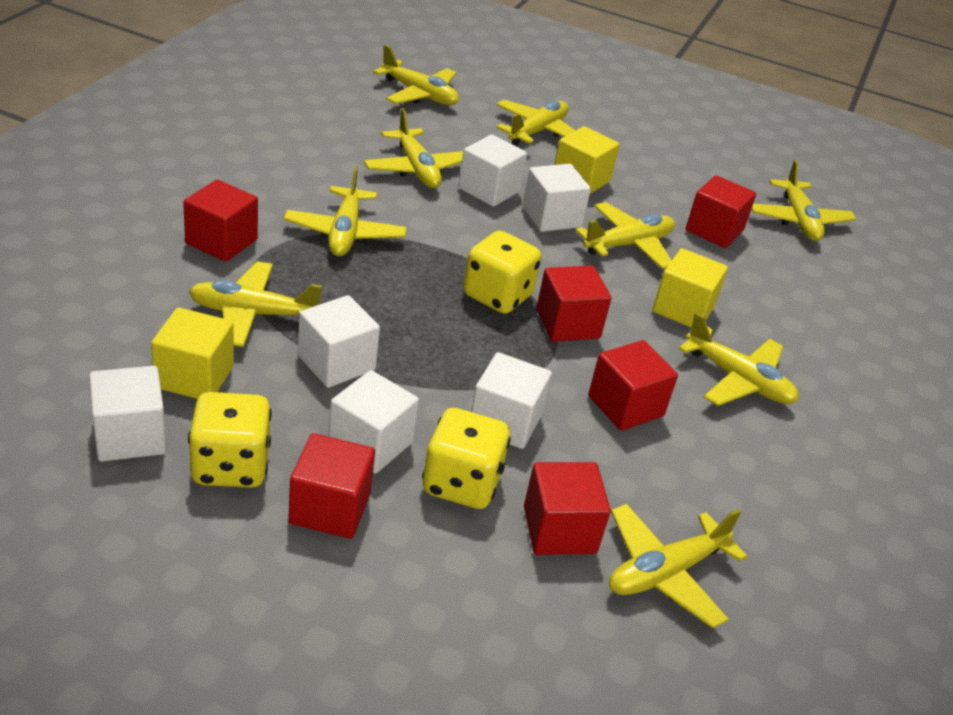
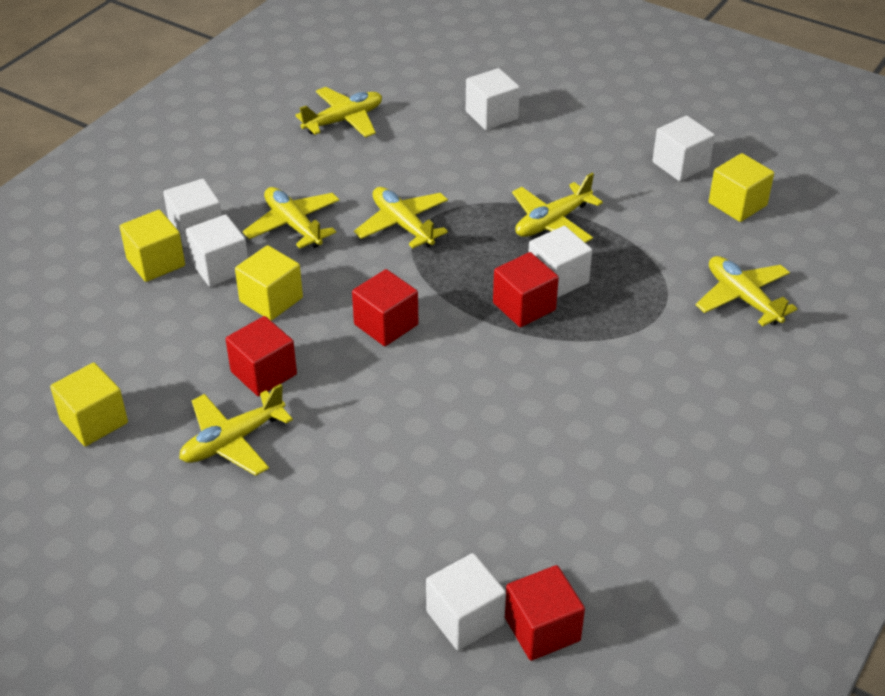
red cube: 6 -> 4
yellow cube: 3 -> 4
yellow dice: 3 -> 0
yellow plane: 9 -> 6

